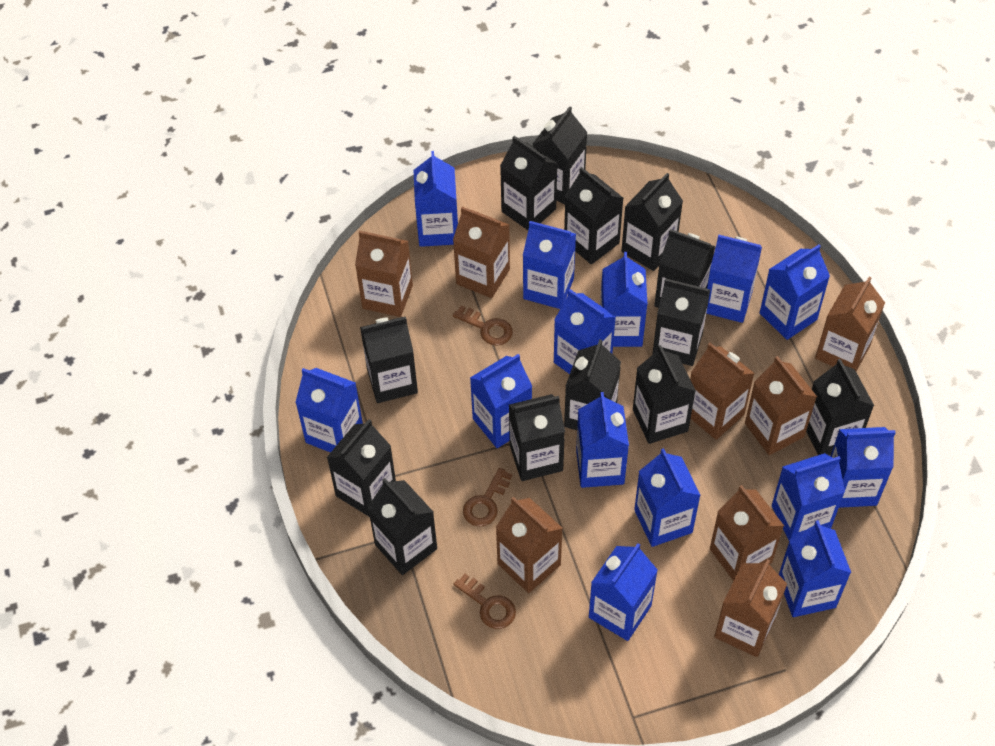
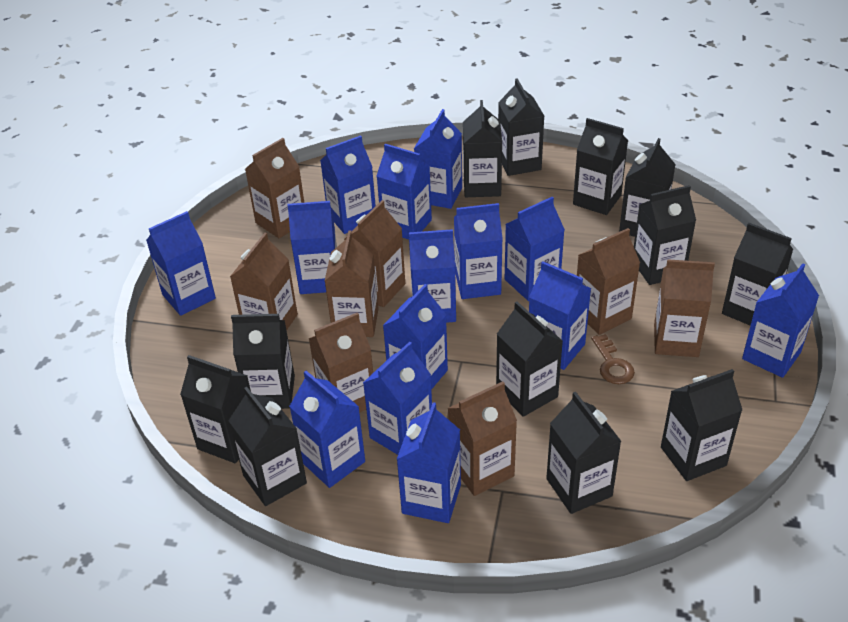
black carton: 13 -> 12
brown key: 3 -> 1

